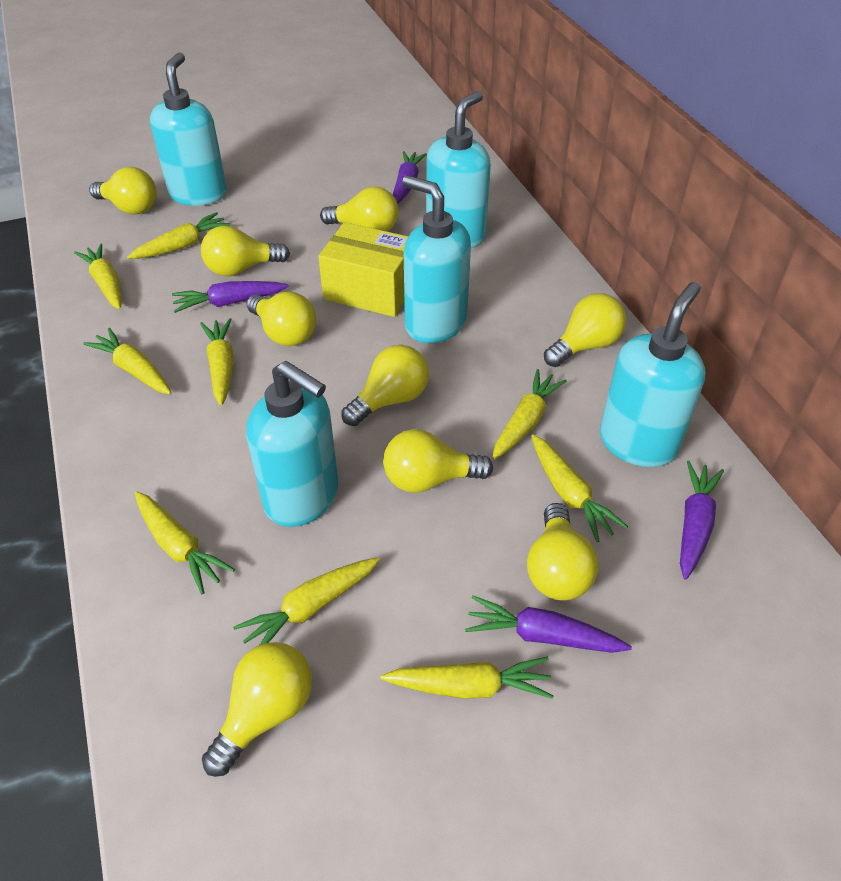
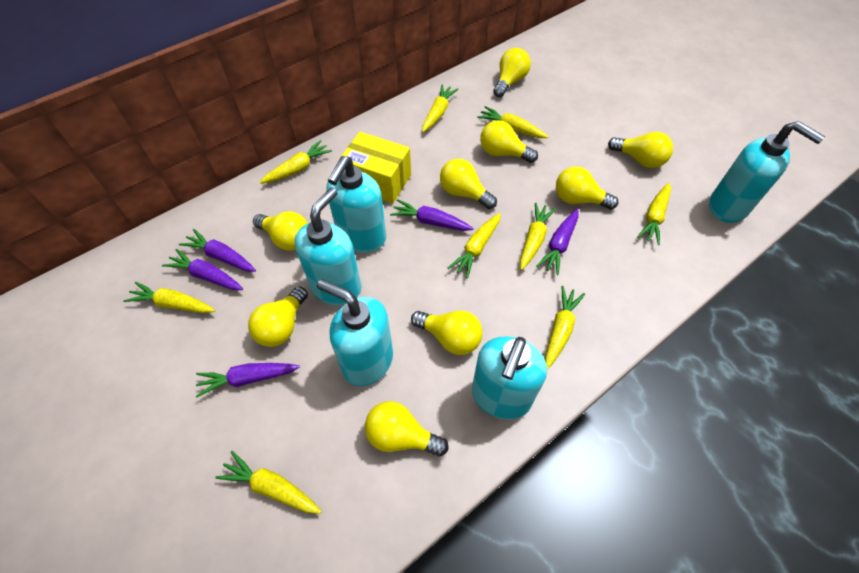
purple carrot: 4 -> 5

